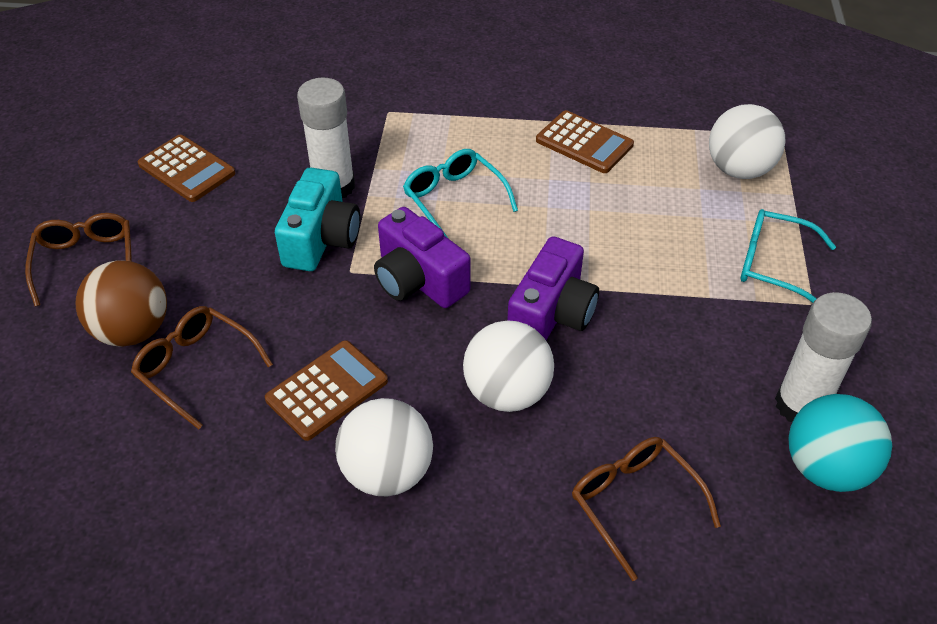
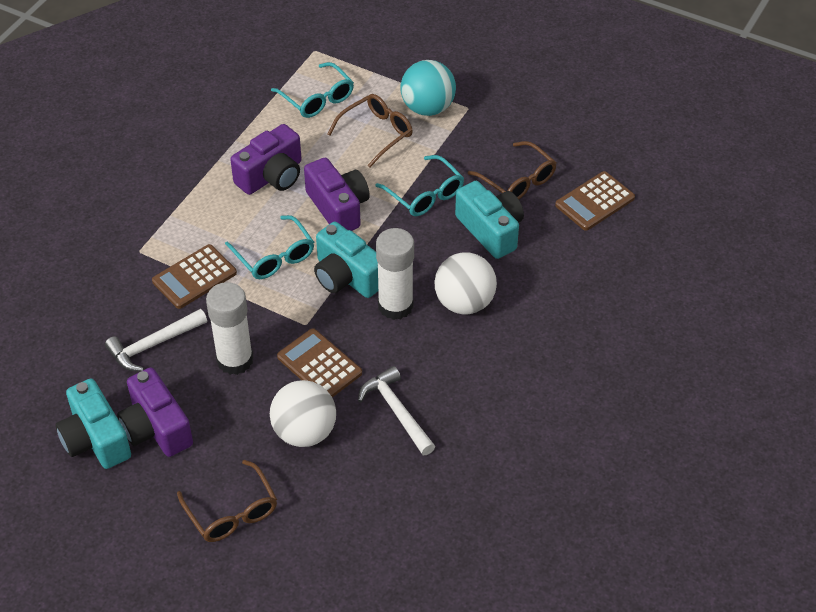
brown ball: 1 -> 0
purple camera: 2 -> 3
turquoise camera: 1 -> 3
turquoise glasses: 2 -> 3
white ball: 3 -> 2
white hammer: 0 -> 2

